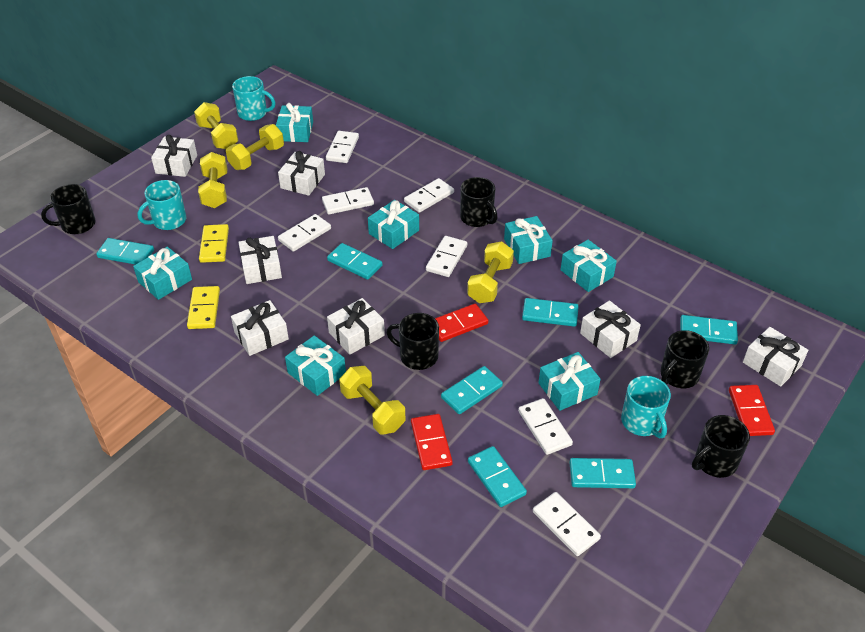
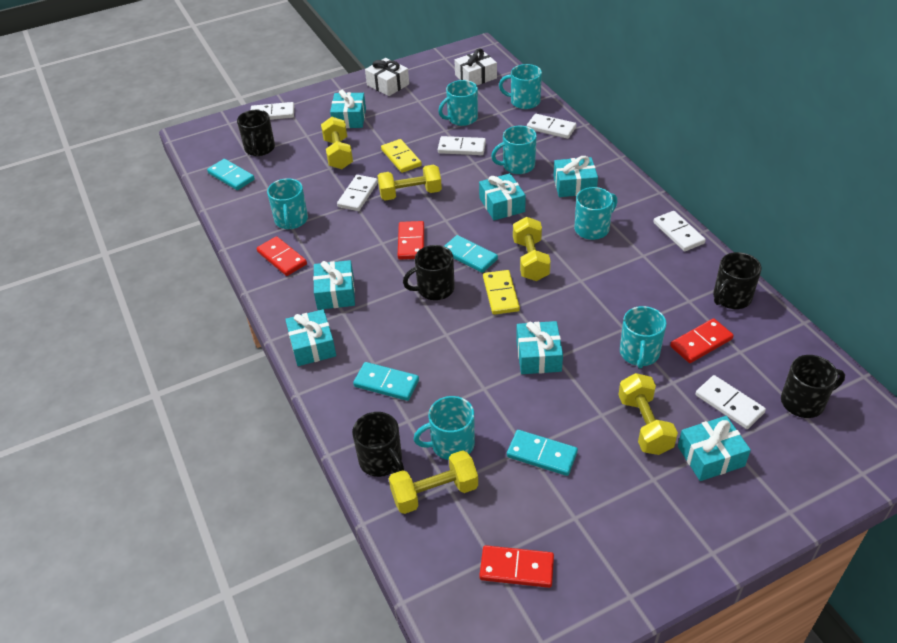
red domino: 3 -> 4
turquoise domino: 7 -> 4
turquoise mug: 3 -> 7
white domino: 7 -> 6
white gift: 7 -> 2

